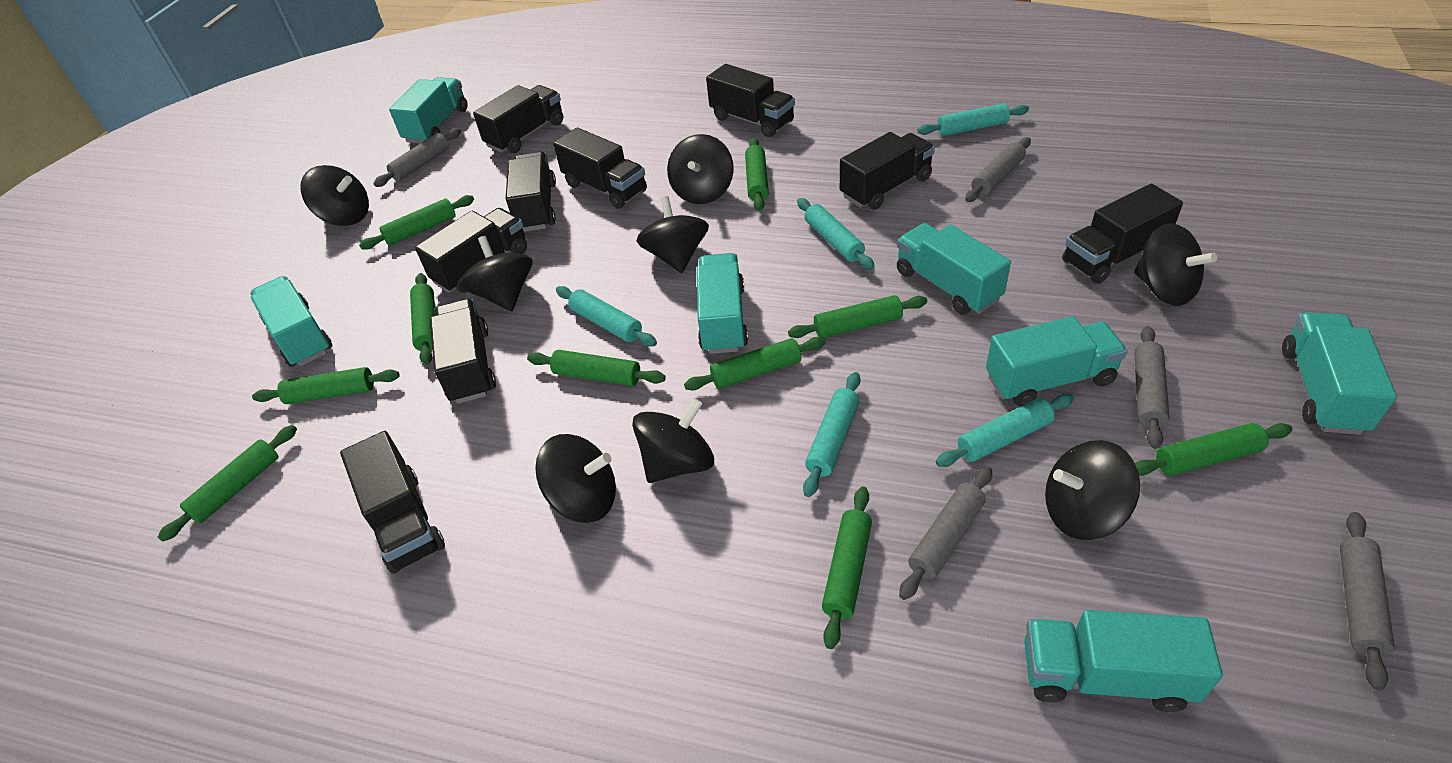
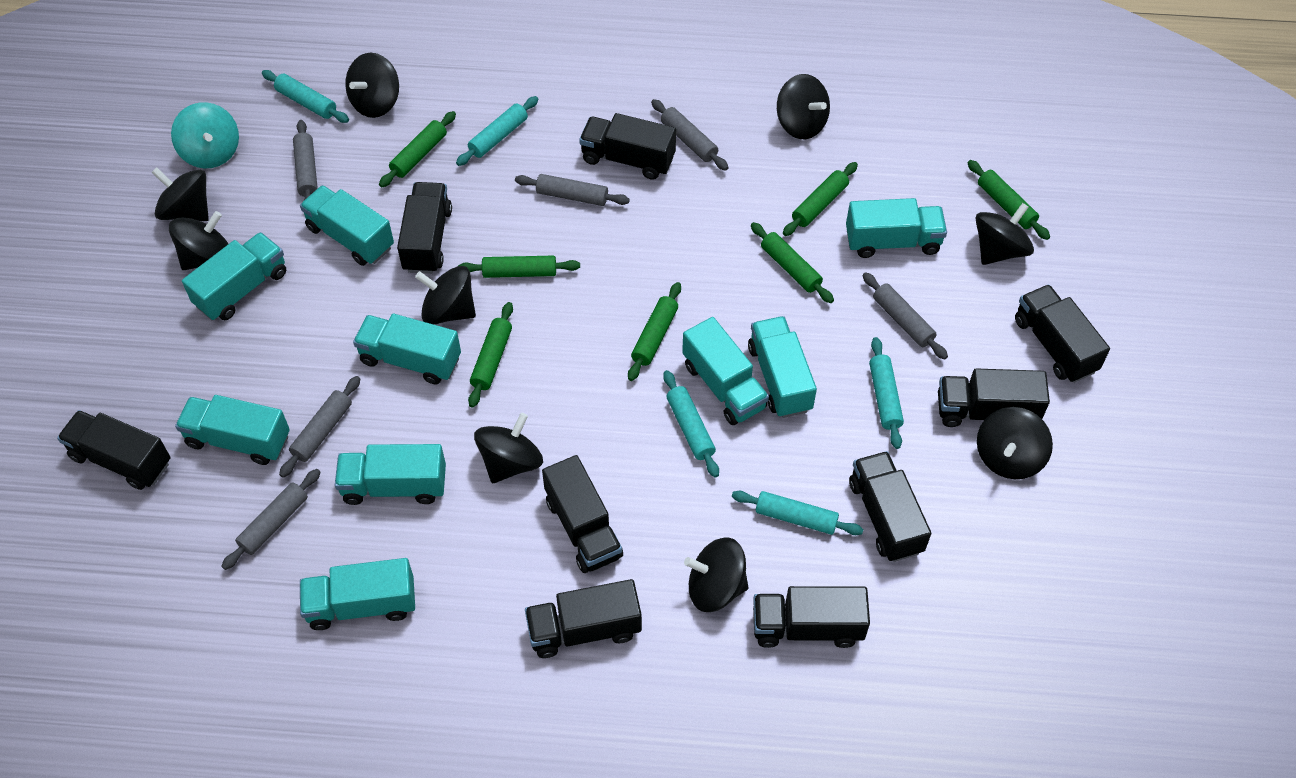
black spinning top: 8 -> 9
green rolling pin: 10 -> 7
grey rolling pin: 5 -> 6
turquoise spinning top: 0 -> 1
turquoise truck: 7 -> 9

